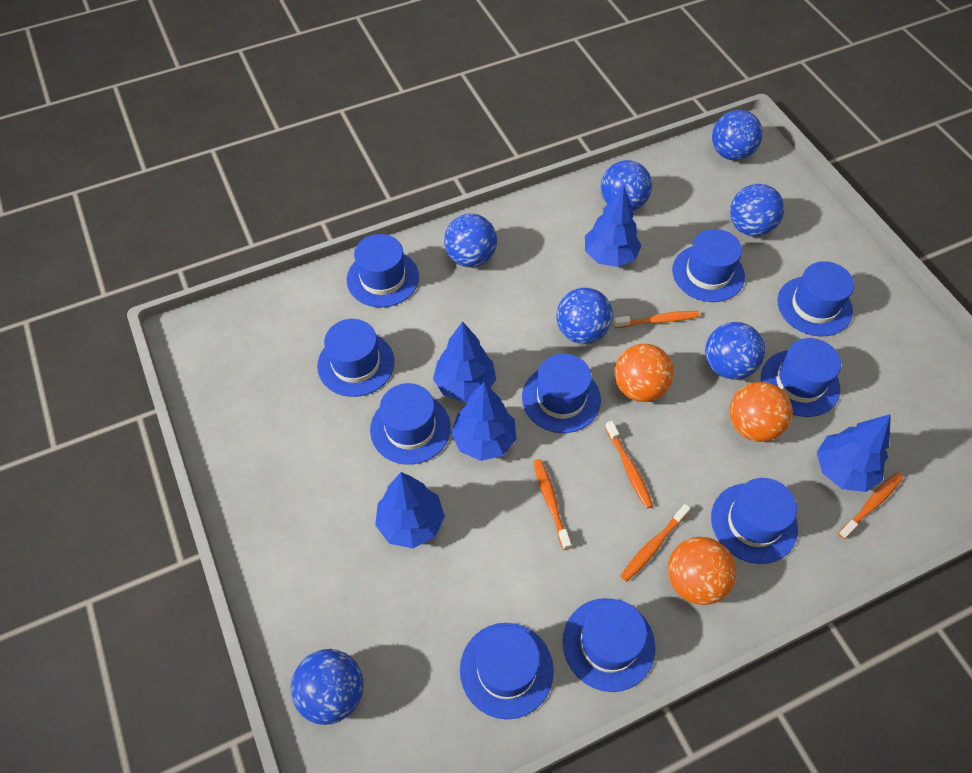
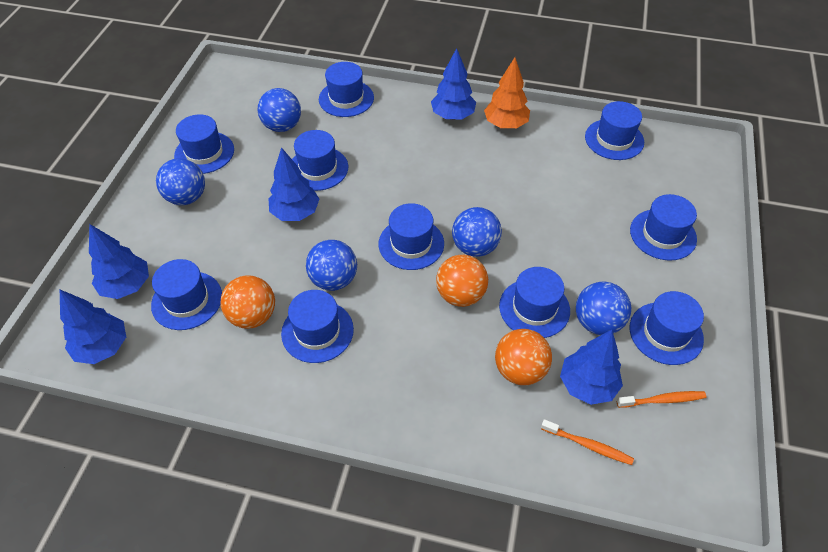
blue ball: 7 -> 5
orange toothbrush: 5 -> 2
orange tree: 0 -> 1

